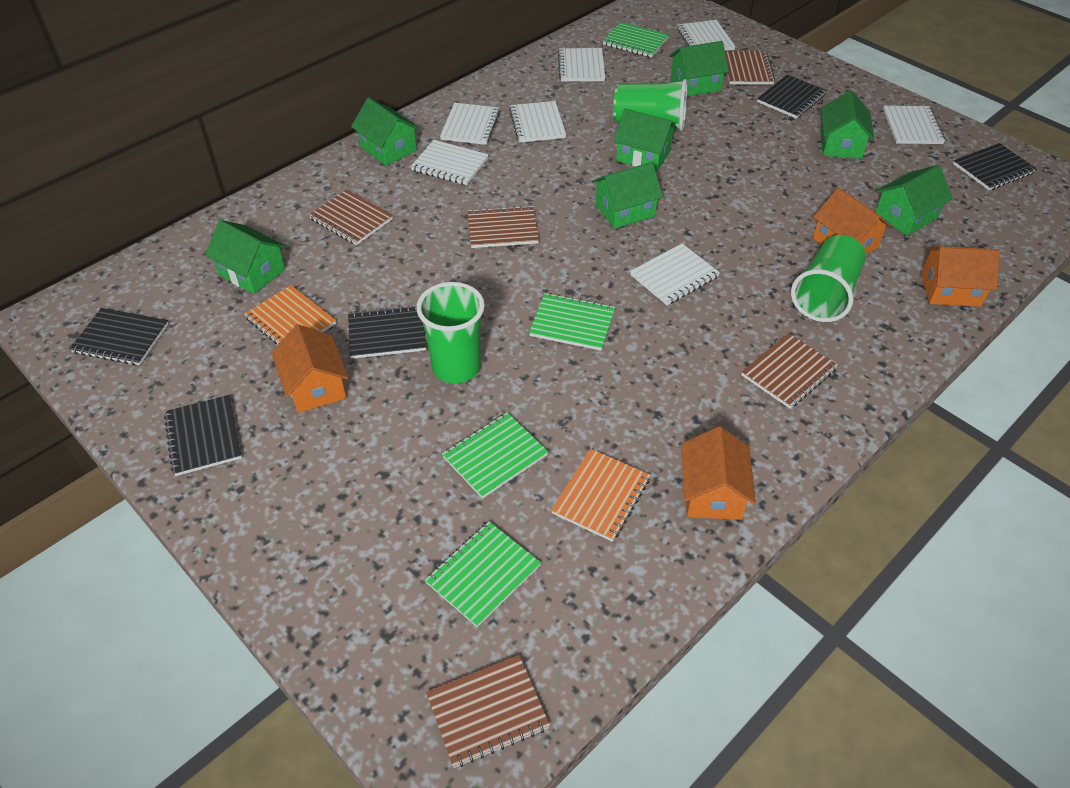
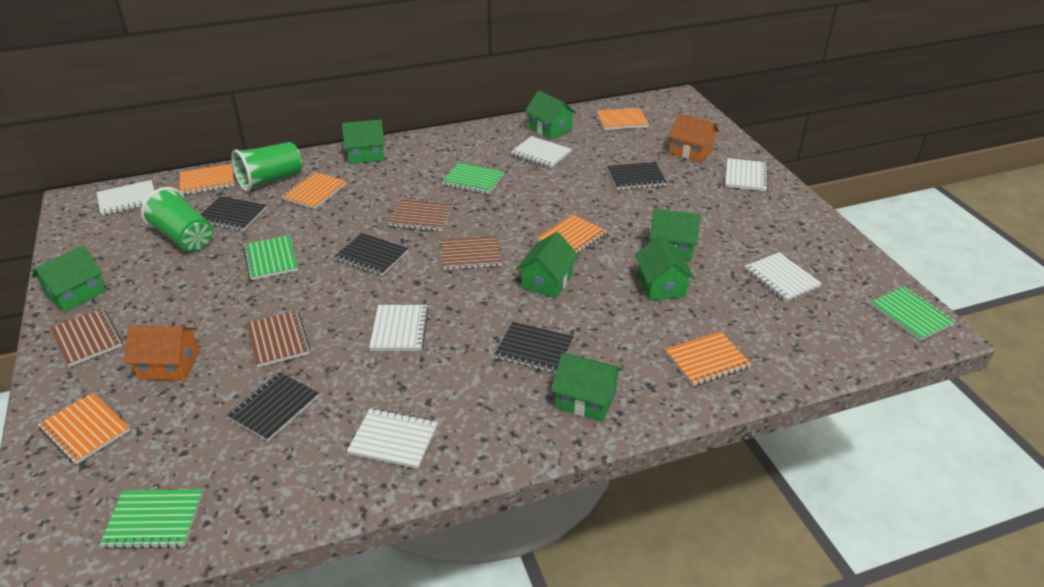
brown notebook: 5 -> 4
green cup: 3 -> 2
orange house: 4 -> 2
orange notebook: 2 -> 6
white notebook: 7 -> 6

